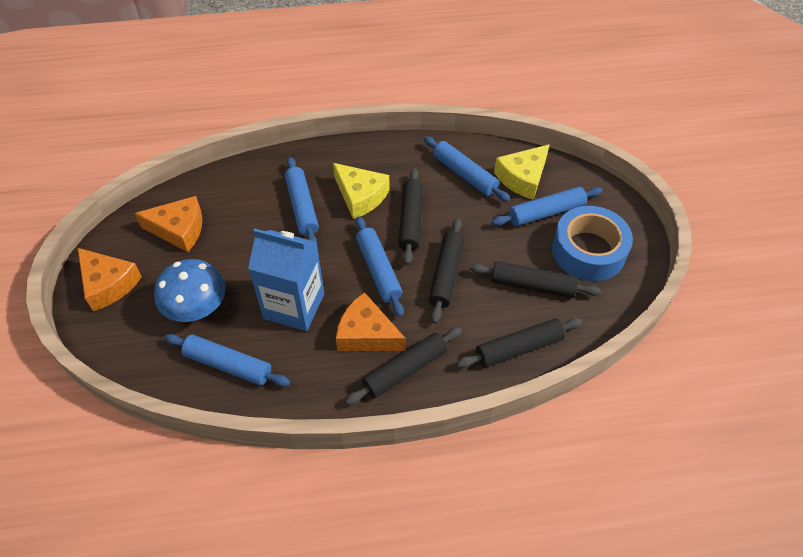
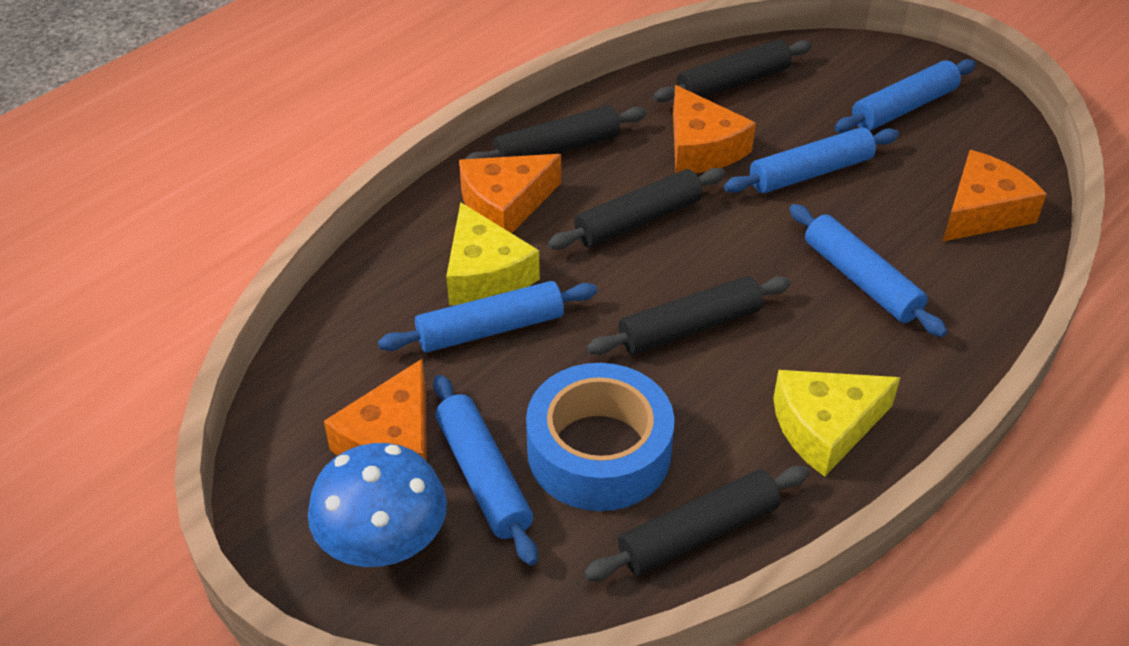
blue carton: 1 -> 0
orange cheese: 3 -> 4

